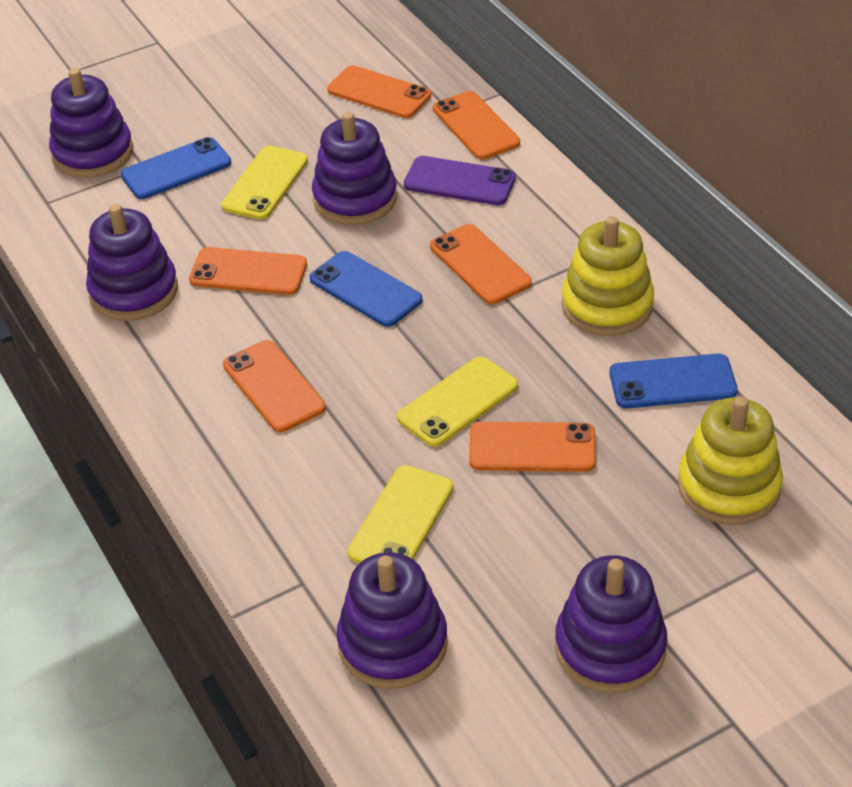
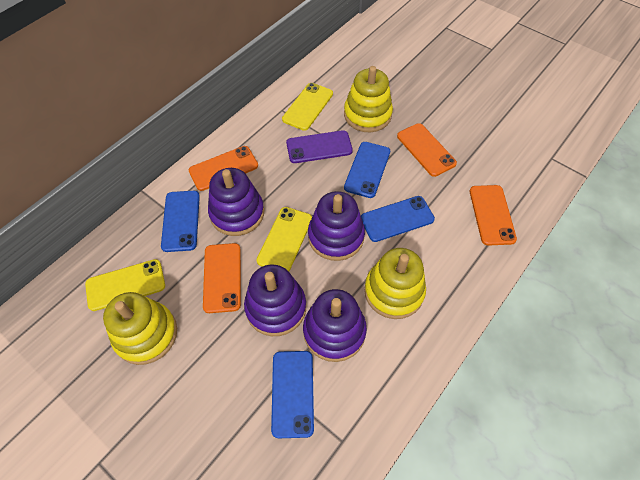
blue phone: 3 -> 4
orange phone: 6 -> 4
purple stacking toy: 5 -> 4
yellow stacking toy: 2 -> 3

